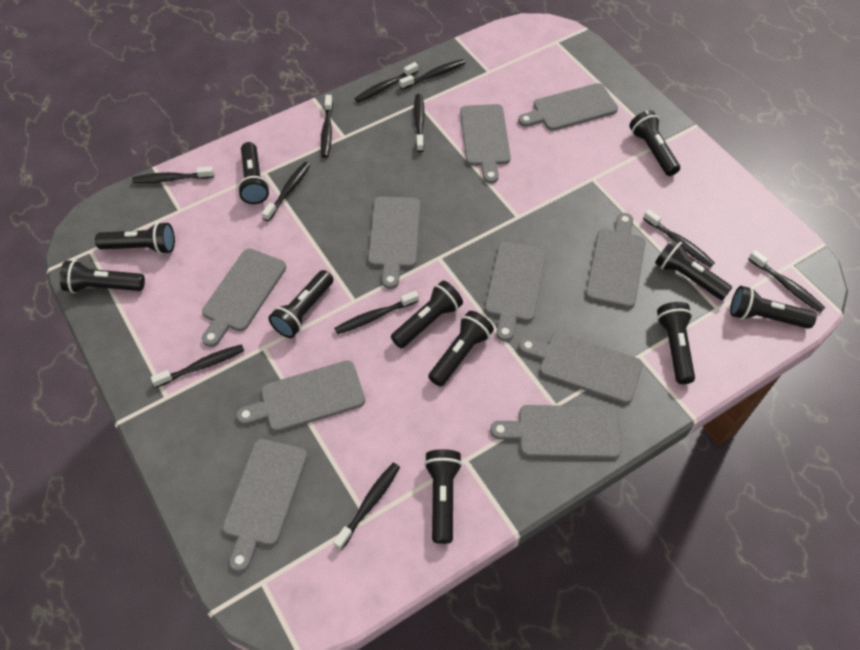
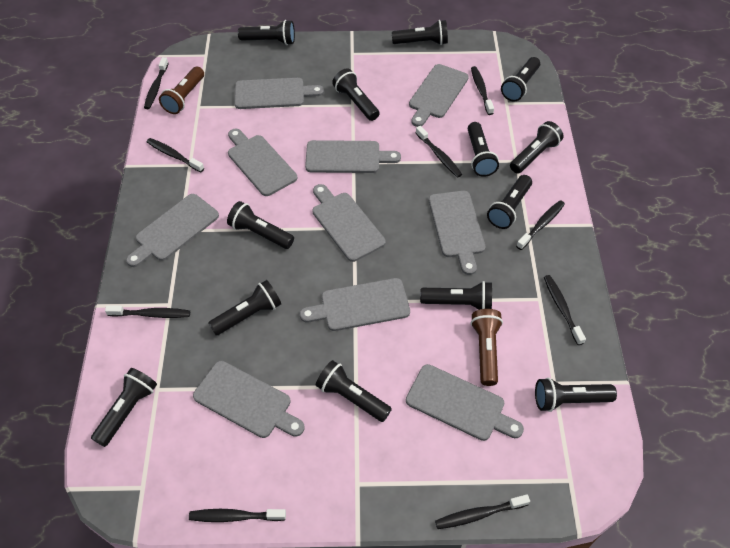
black flashlight: 11 -> 13
black toothbrush: 11 -> 9
brown flashlight: 0 -> 2

